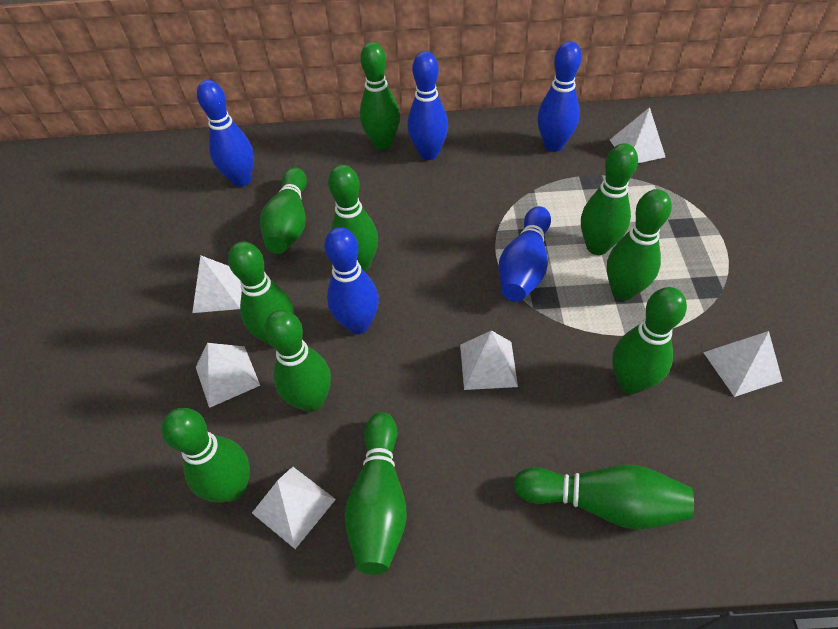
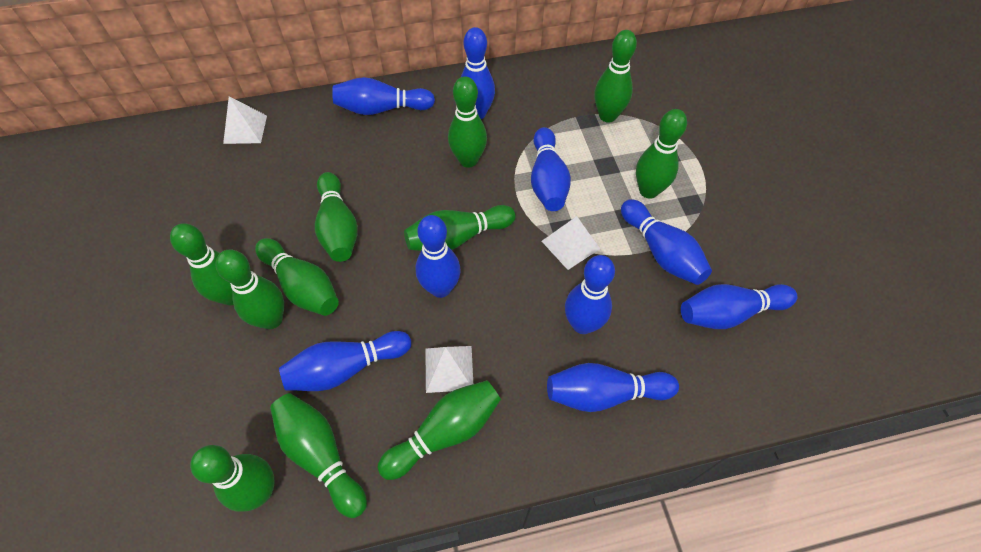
blue bowling pin: 5 -> 9
white pyramid: 6 -> 3

